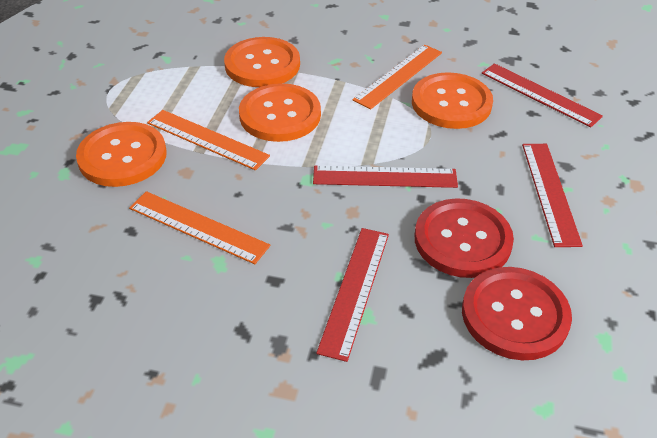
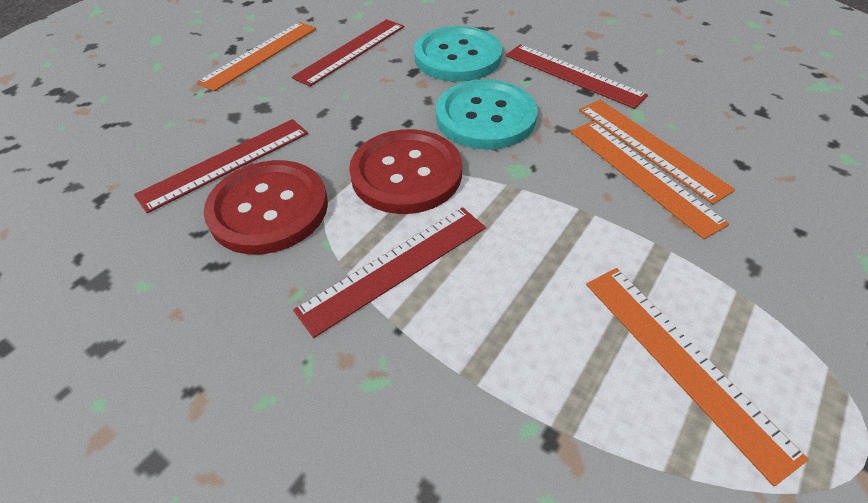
orange button: 4 -> 0
orange ruler: 3 -> 4
turquoise button: 0 -> 2

